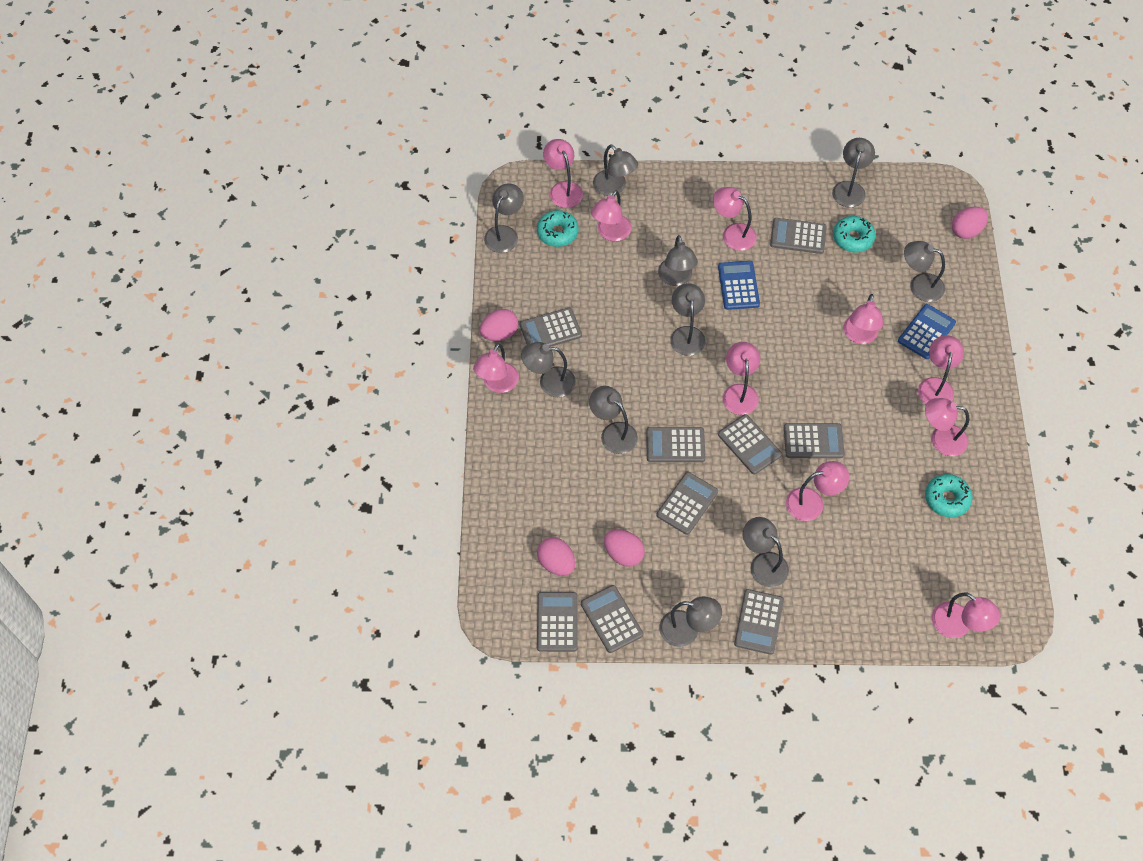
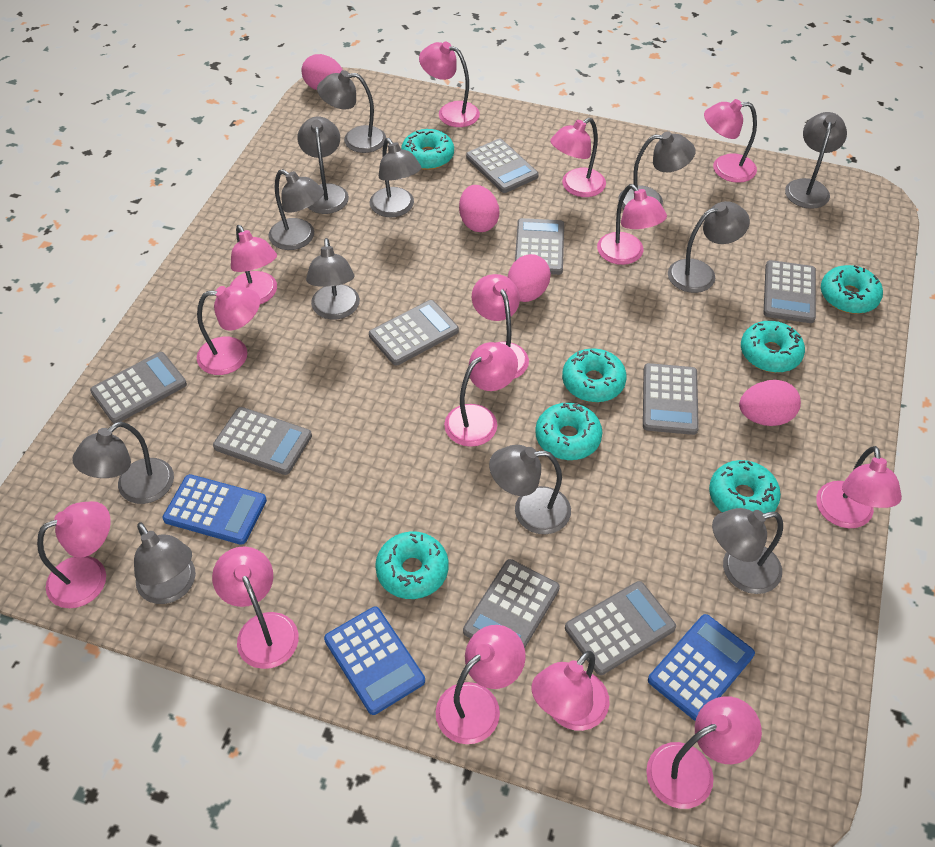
blue calculator: 2 -> 3
grey lamp: 10 -> 12
pink lamp: 10 -> 14
turquoise donut: 3 -> 7

